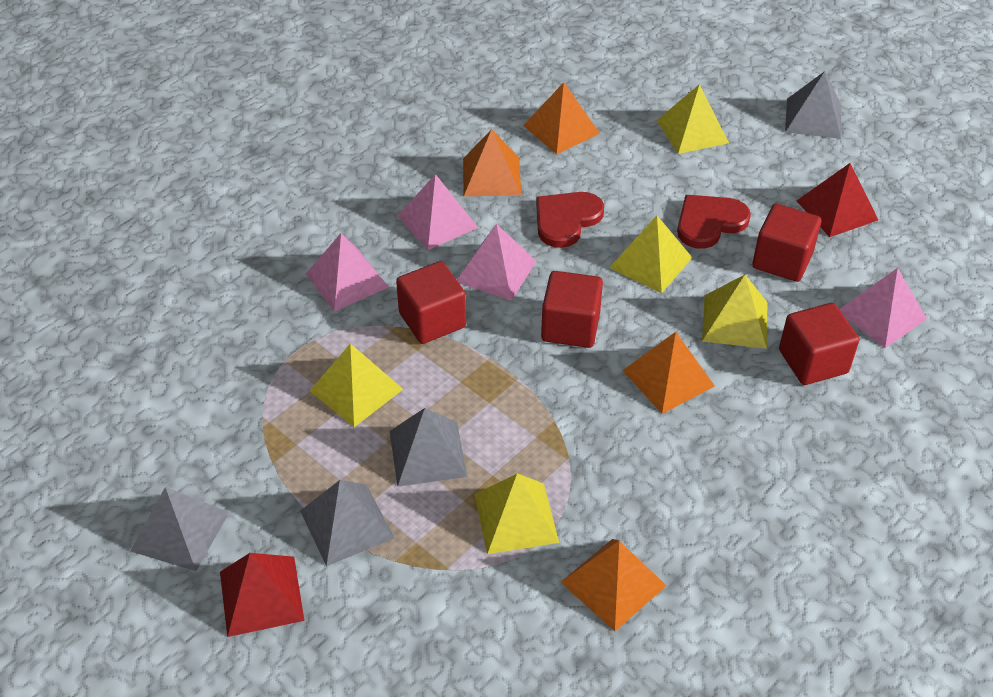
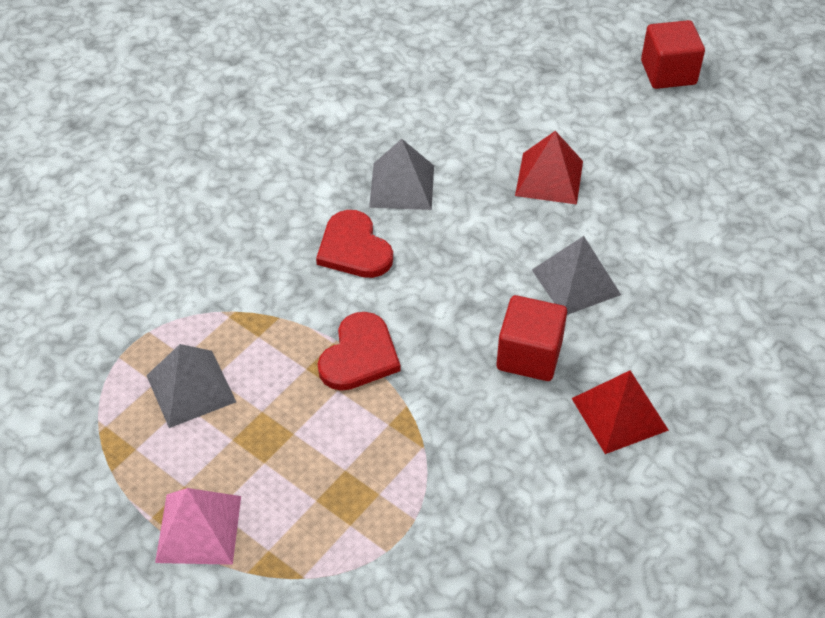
grey pyramid: 4 -> 3
orange pyramid: 4 -> 0
pink pyramid: 4 -> 1
red cube: 4 -> 2
yellow pyramid: 5 -> 0

